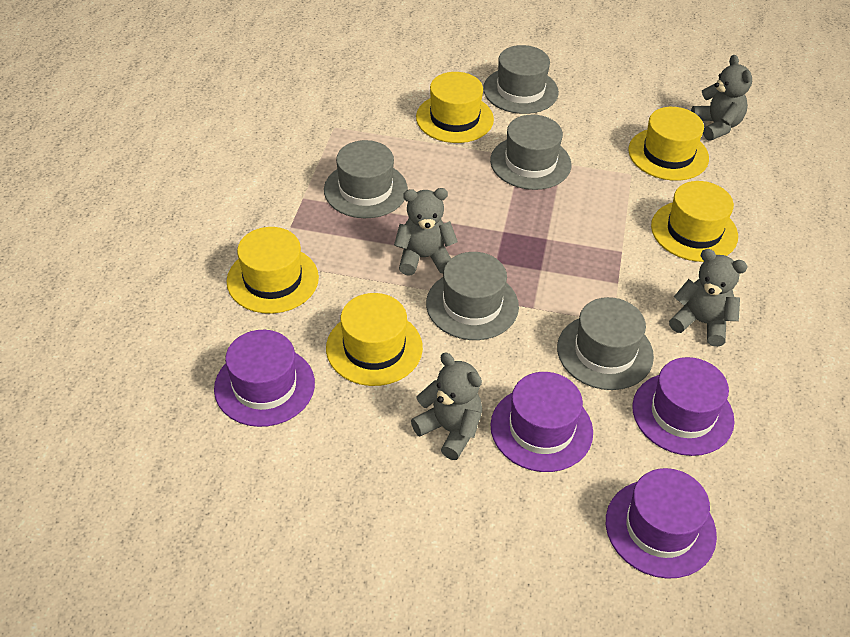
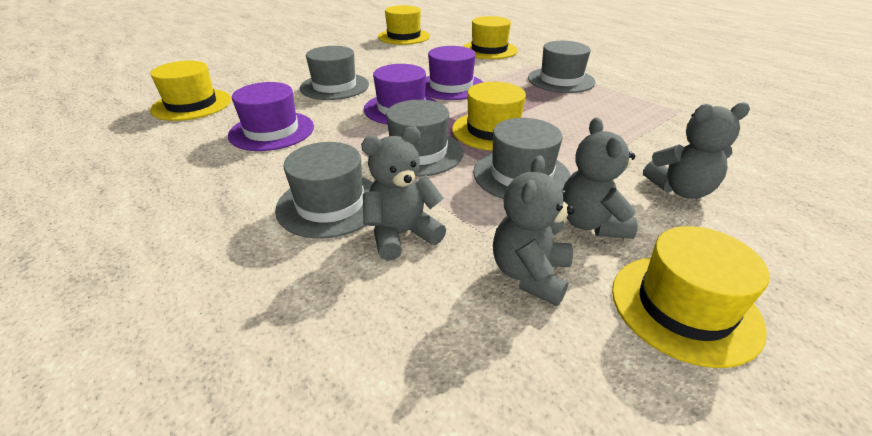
purple hat: 4 -> 3

